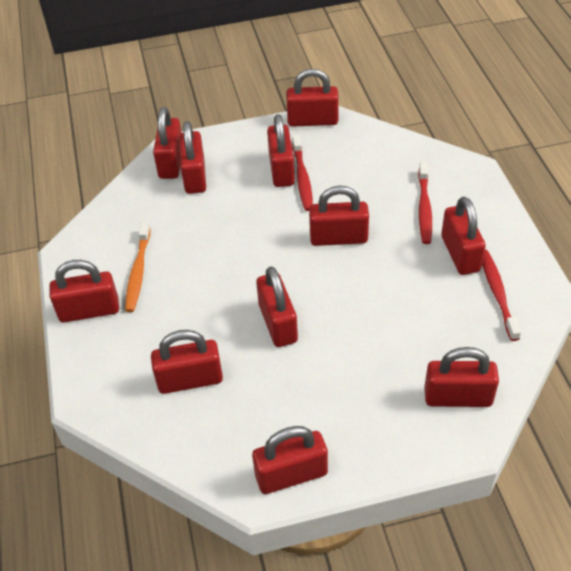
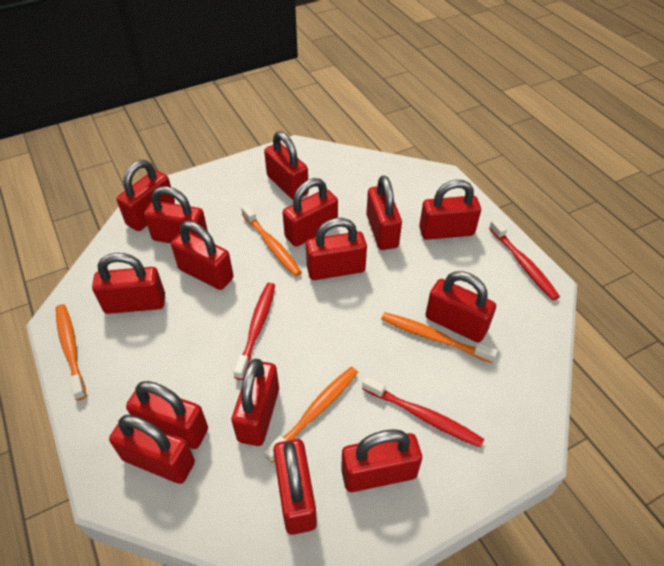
orange toothbrush: 1 -> 4
red padlock: 11 -> 15

